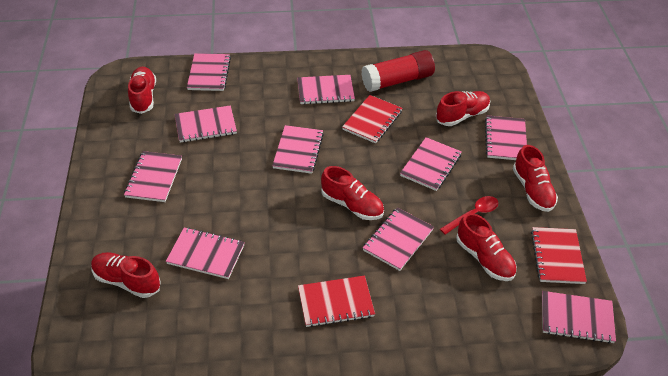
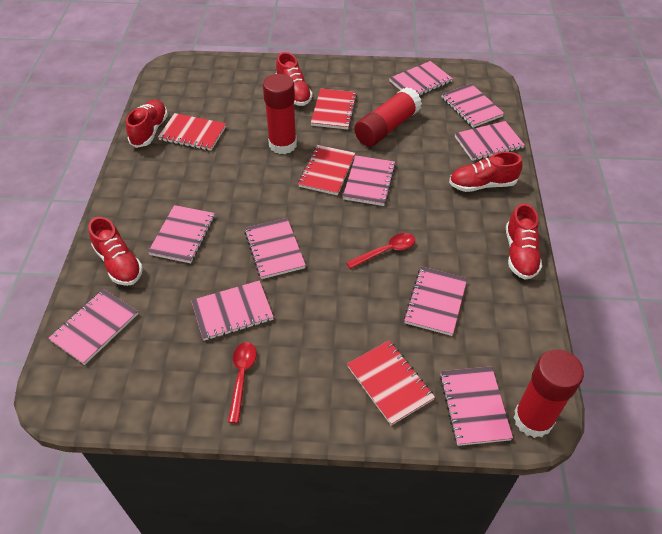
red glue stick: 1 -> 3
red notebook: 3 -> 4
red shoe: 6 -> 5
red spoon: 1 -> 2

